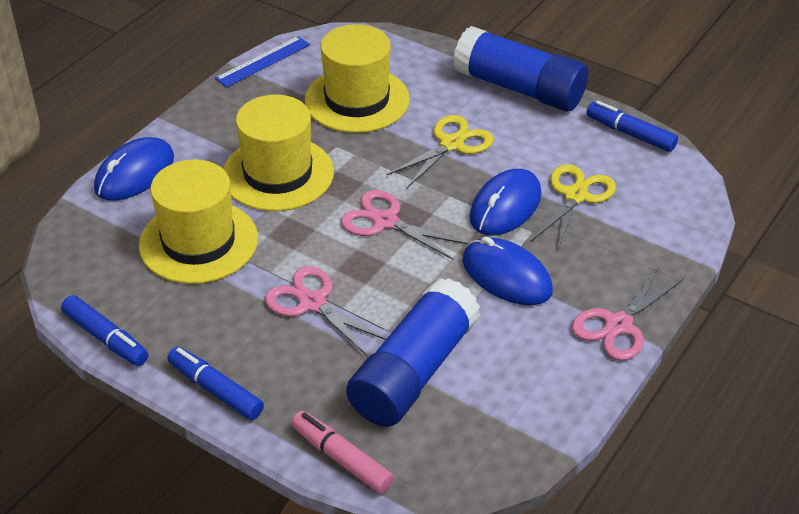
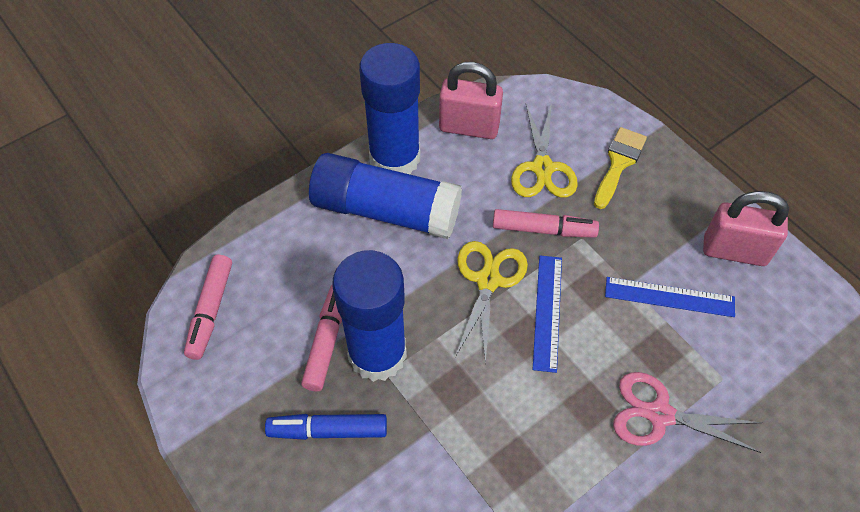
blue glue stick: 2 -> 3
blue marker: 3 -> 1
blue mouse: 3 -> 0
blue ruler: 1 -> 2
pink marker: 1 -> 3
pink padlock: 0 -> 2
pink scissors: 3 -> 1
yellow brush: 0 -> 1
yellow hat: 3 -> 0

